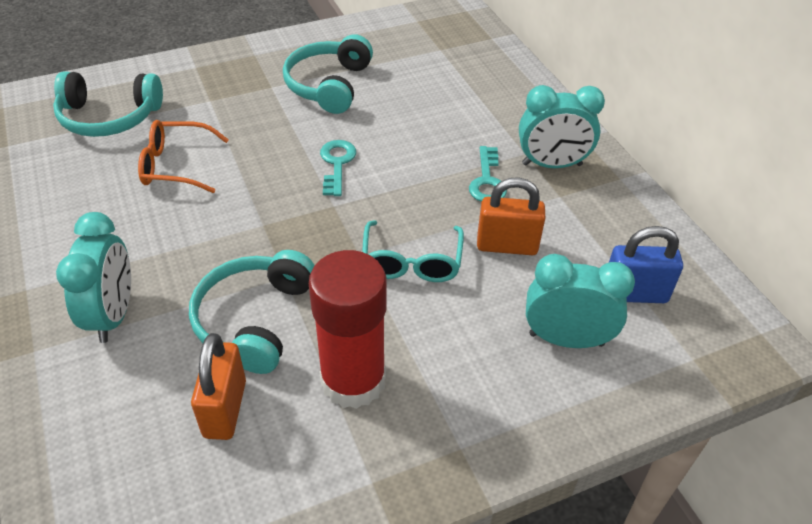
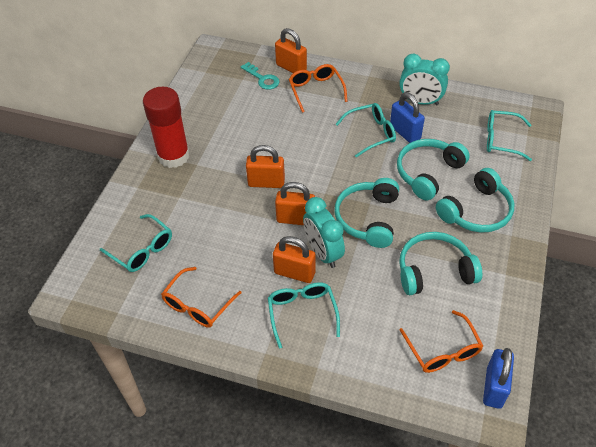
blue padlock: 1 -> 2
orange glasses: 1 -> 3
orange padlock: 2 -> 4
turquoise clock: 3 -> 2
turquoise glasses: 1 -> 4
turquoise headphones: 3 -> 4
turquoise key: 2 -> 1

